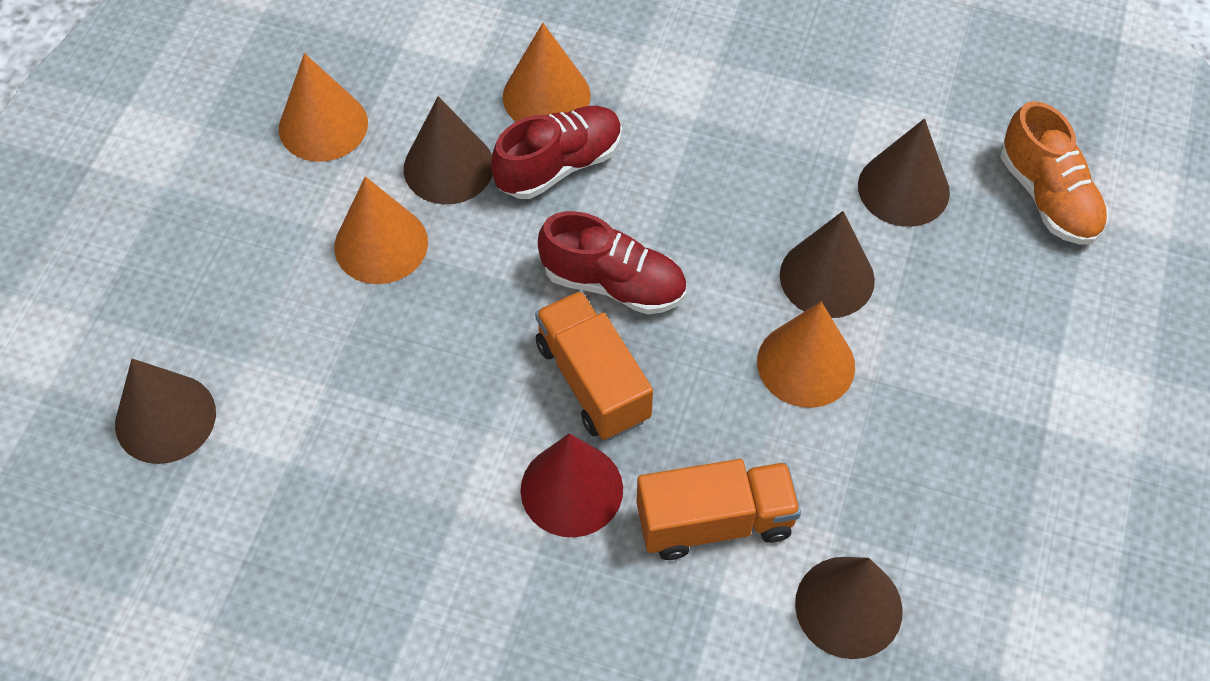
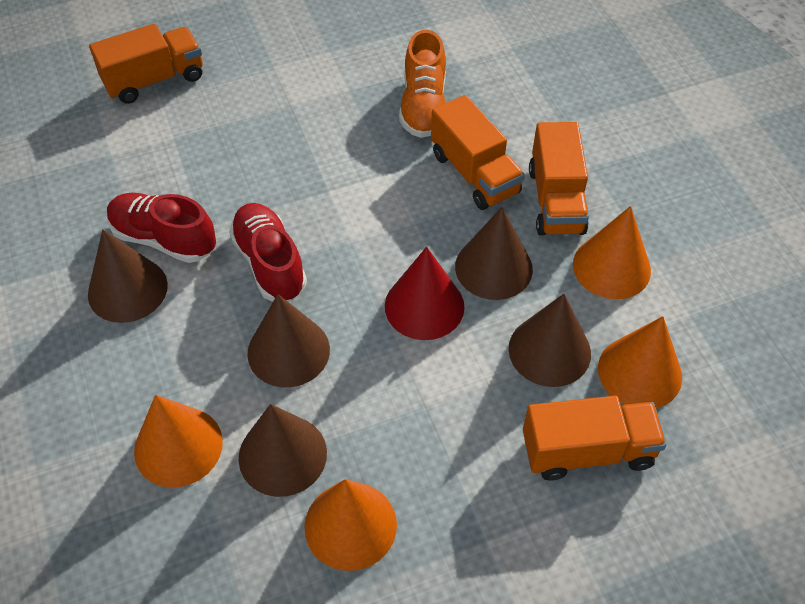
orange truck: 2 -> 4

